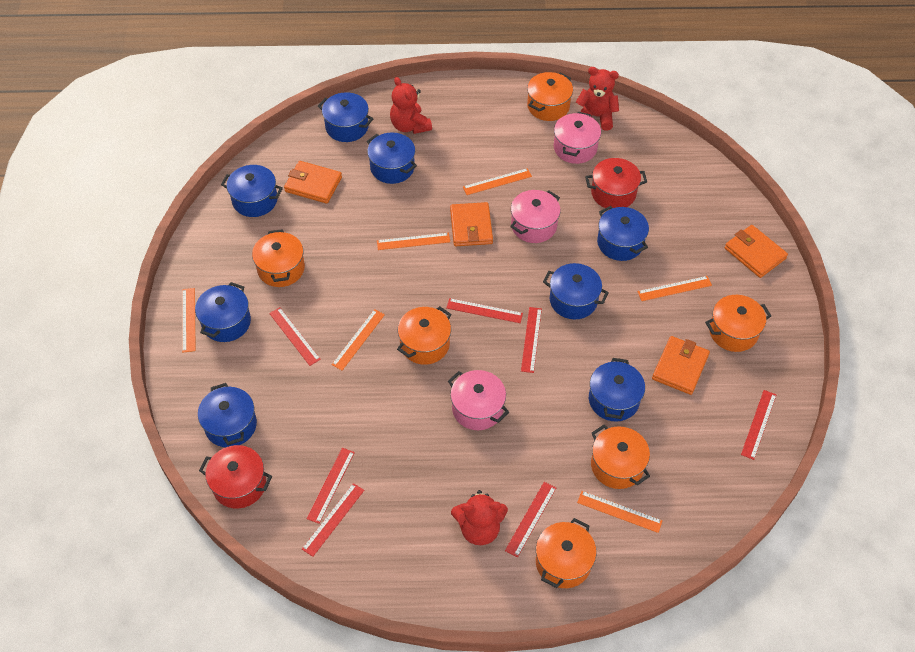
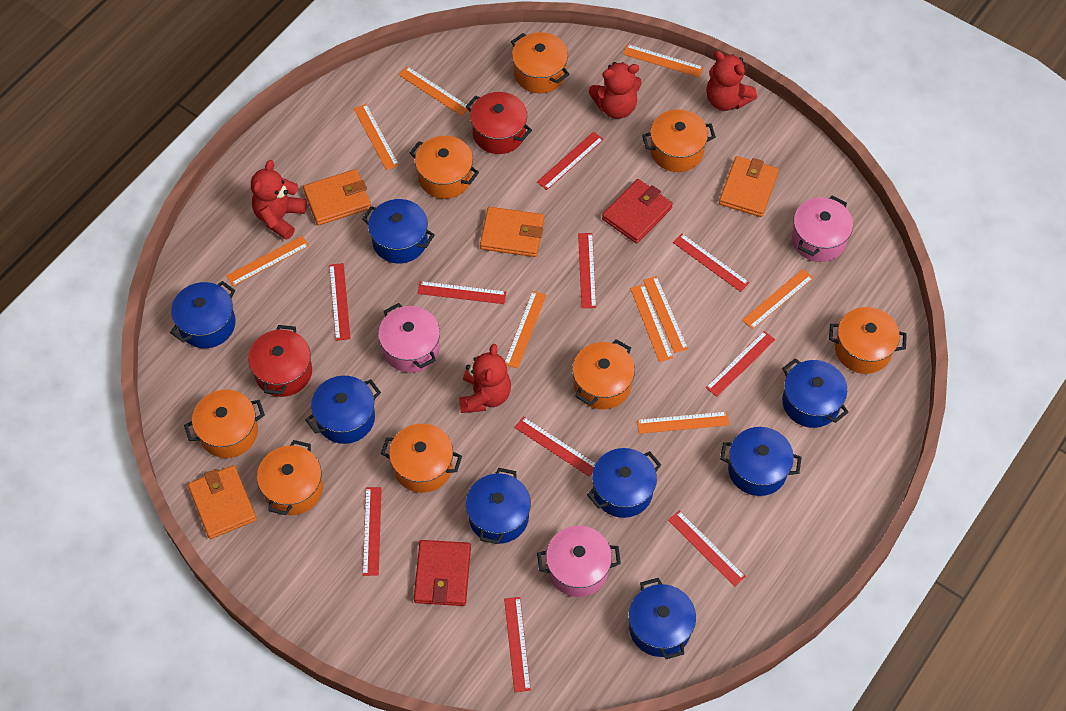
orange pot: 6 -> 8
orange ruler: 6 -> 9
red ruler: 7 -> 10
red teddy bear: 3 -> 4
red wallet: 0 -> 2

